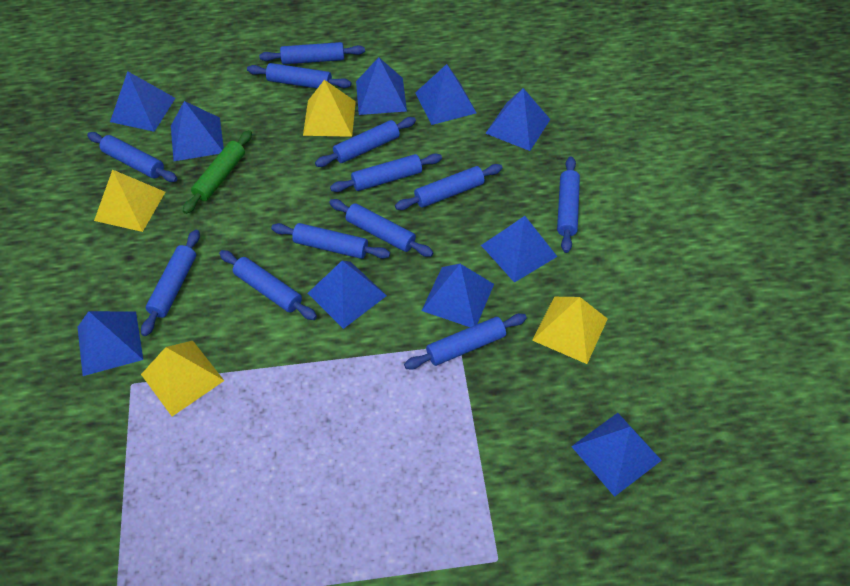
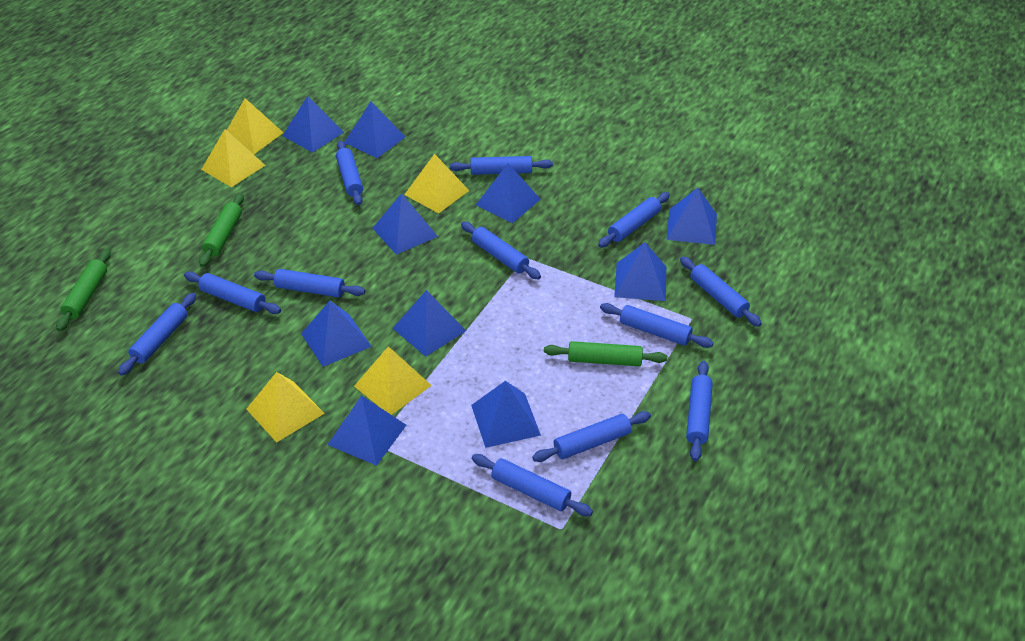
green rolling pin: 1 -> 3
yellow pyramid: 4 -> 5

